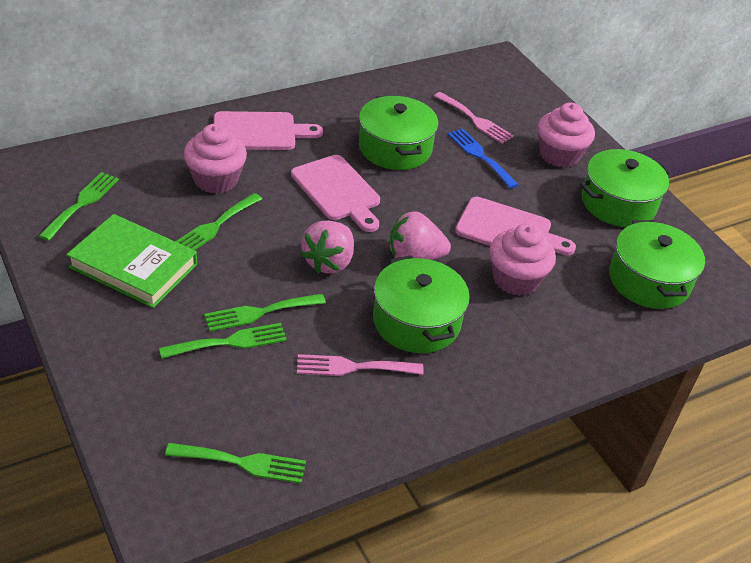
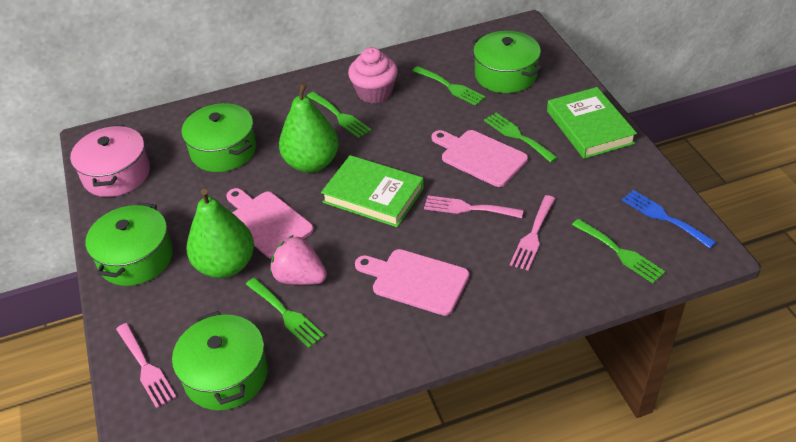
green book: 1 -> 2
green pear: 0 -> 2
pink cupcake: 3 -> 1
pink fork: 2 -> 3
pink pot: 0 -> 1
pink strawberry: 2 -> 1

